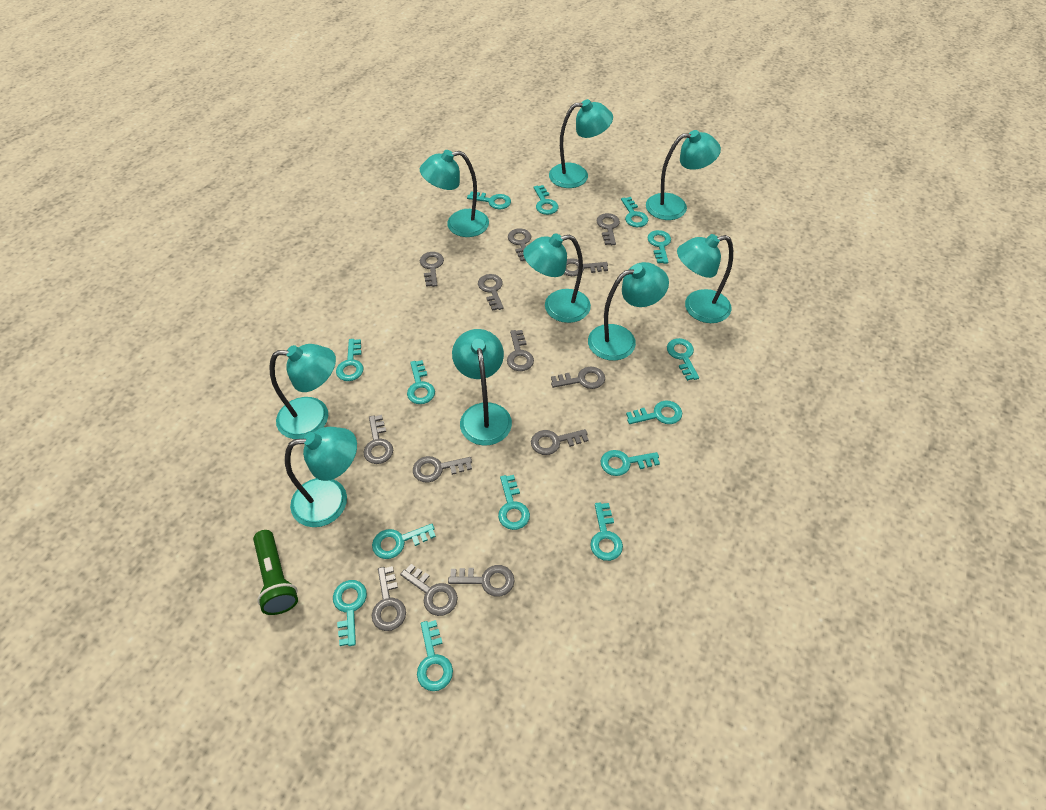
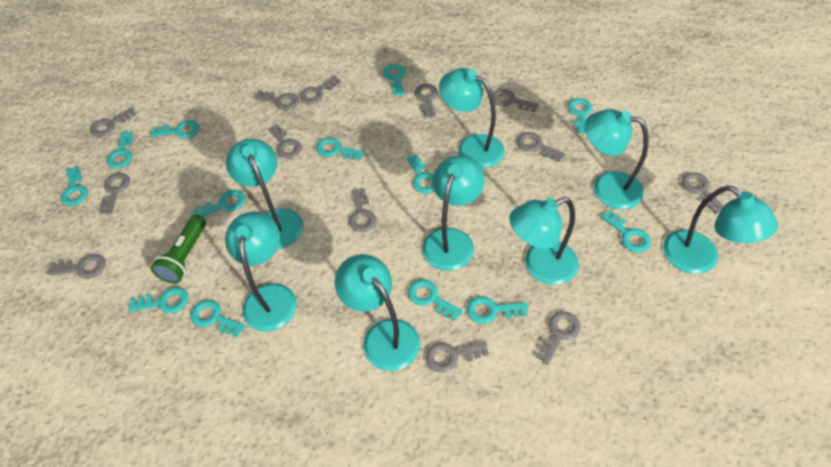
turquoise key: 14 -> 13
turquoise lamp: 9 -> 8

